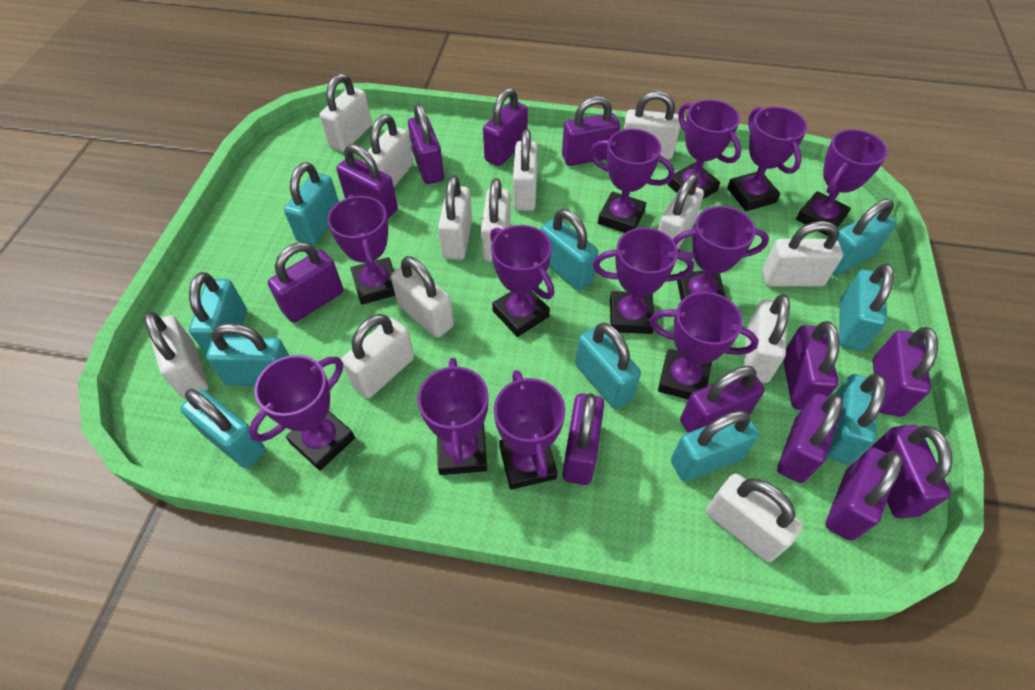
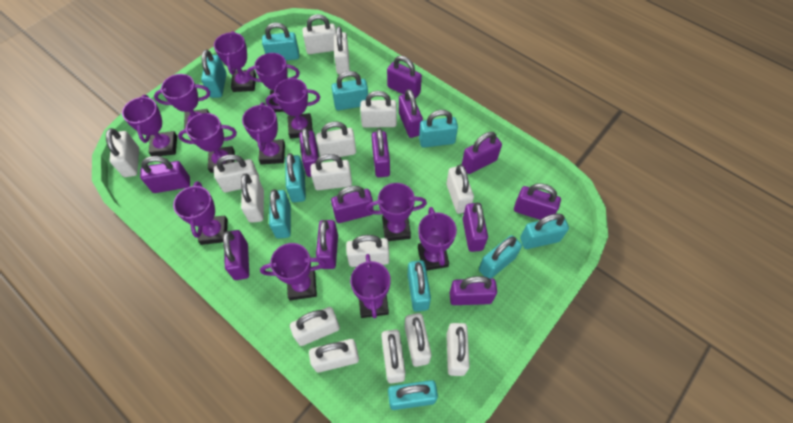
white padlock: 13 -> 15

